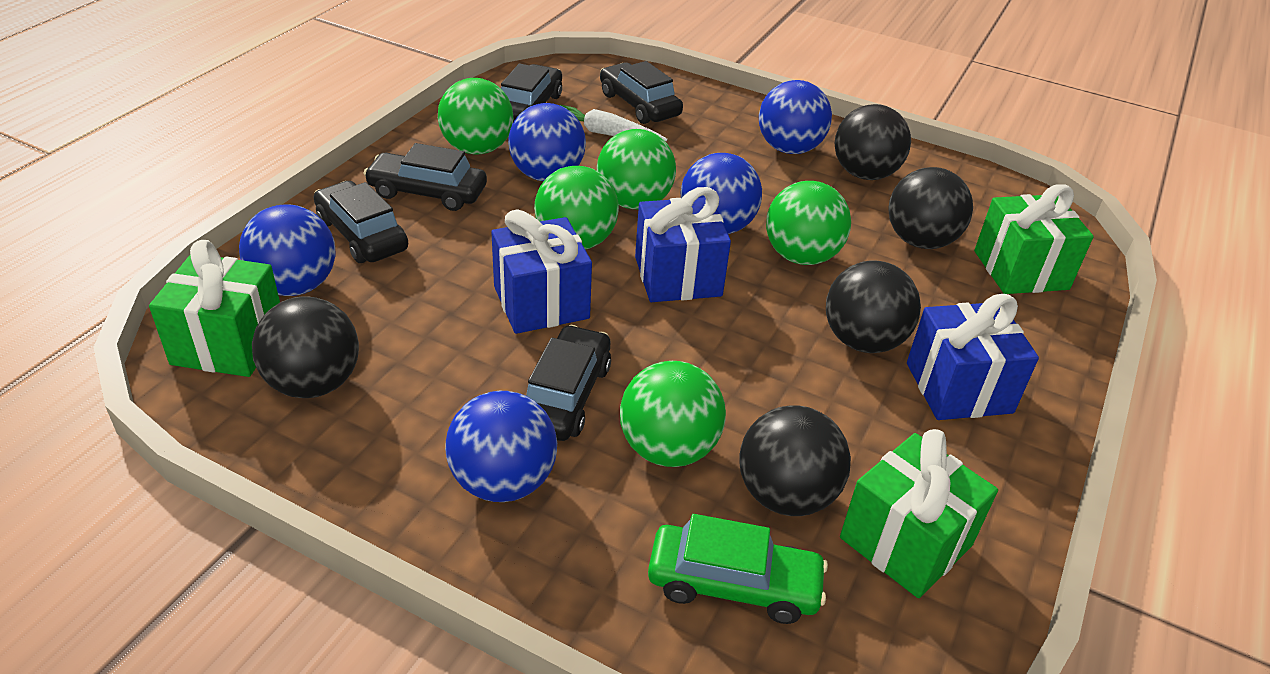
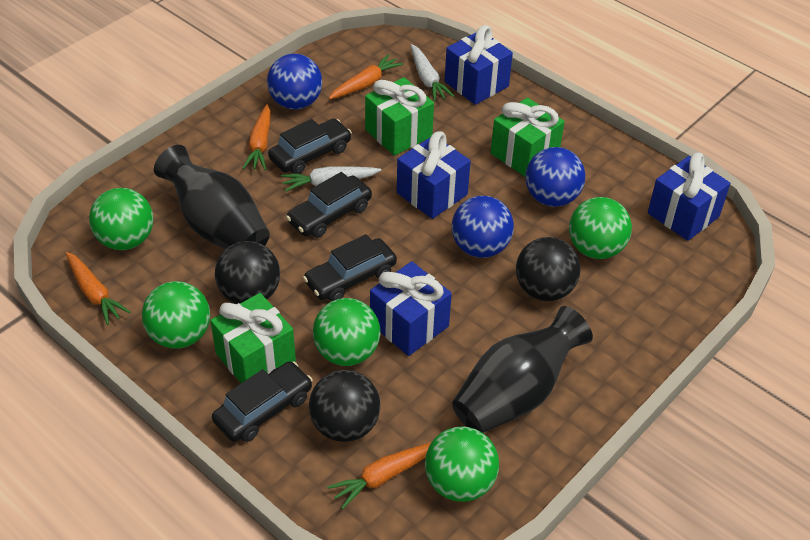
black ball: 5 -> 3
black car: 5 -> 4
black vase: 0 -> 2
blue ball: 5 -> 3
blue gift: 3 -> 4
green car: 1 -> 0
orange carrot: 0 -> 4
white carrot: 1 -> 2

